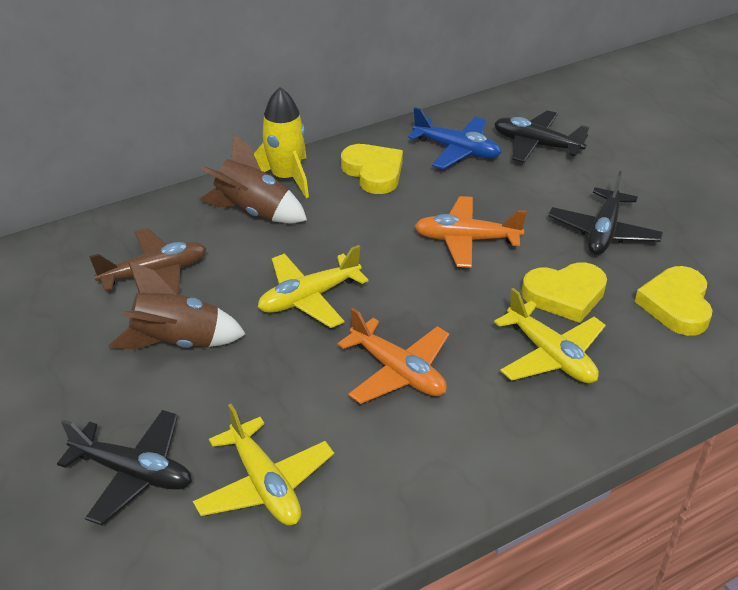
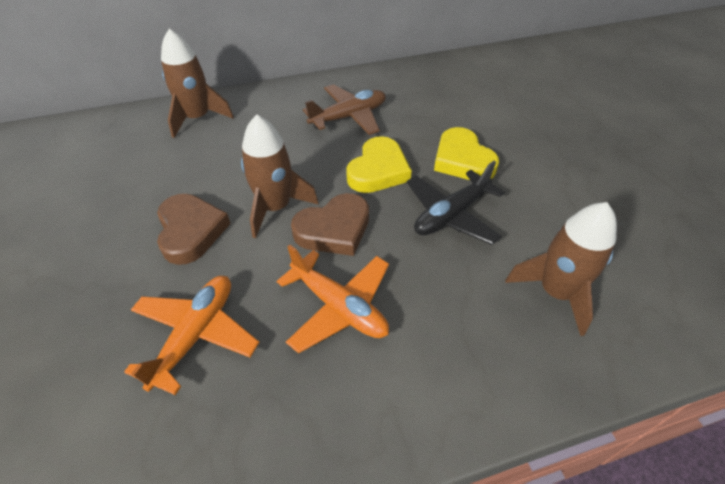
black plane: 3 -> 1
blue plane: 1 -> 0
brown heart: 0 -> 2
brown rocket: 2 -> 3
yellow heart: 3 -> 2
yellow plane: 3 -> 0
yellow rocket: 1 -> 0

